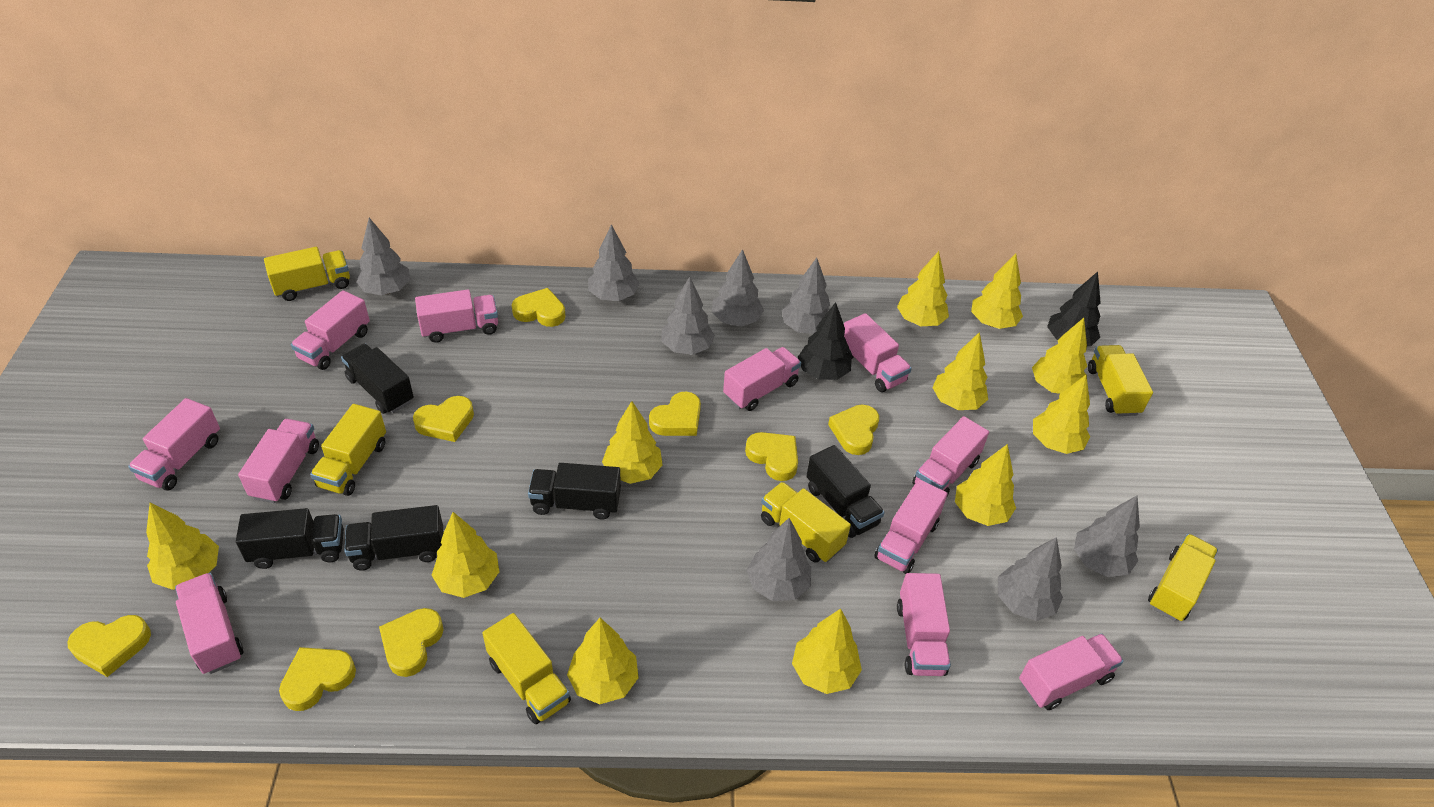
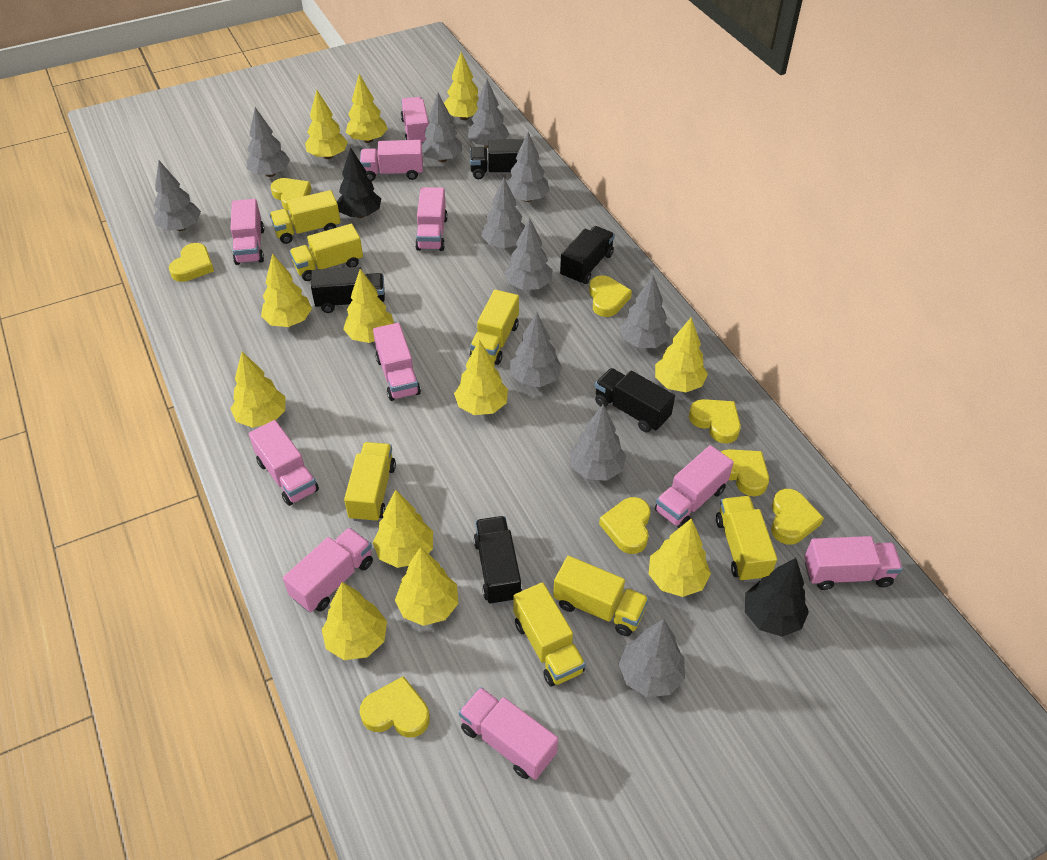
grey tree: 8 -> 11
pink truck: 11 -> 10
yellow tree: 11 -> 12
yellow truck: 6 -> 7

